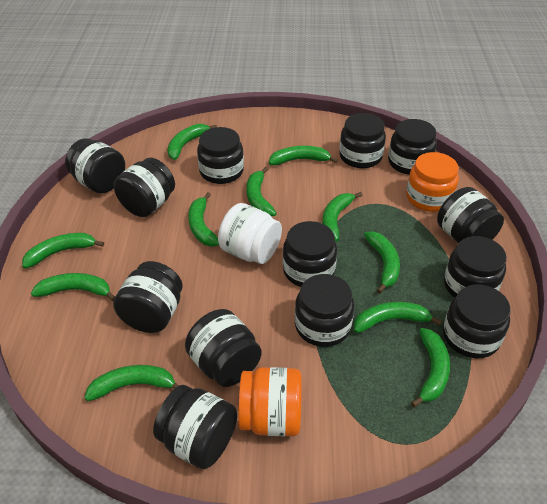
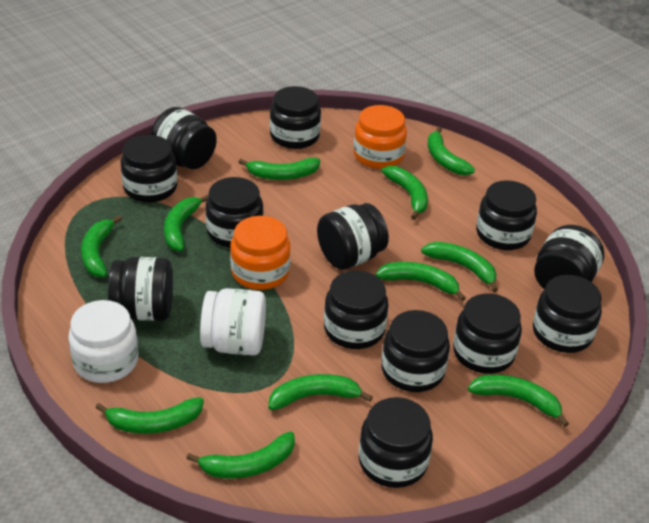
white jar: 1 -> 2

